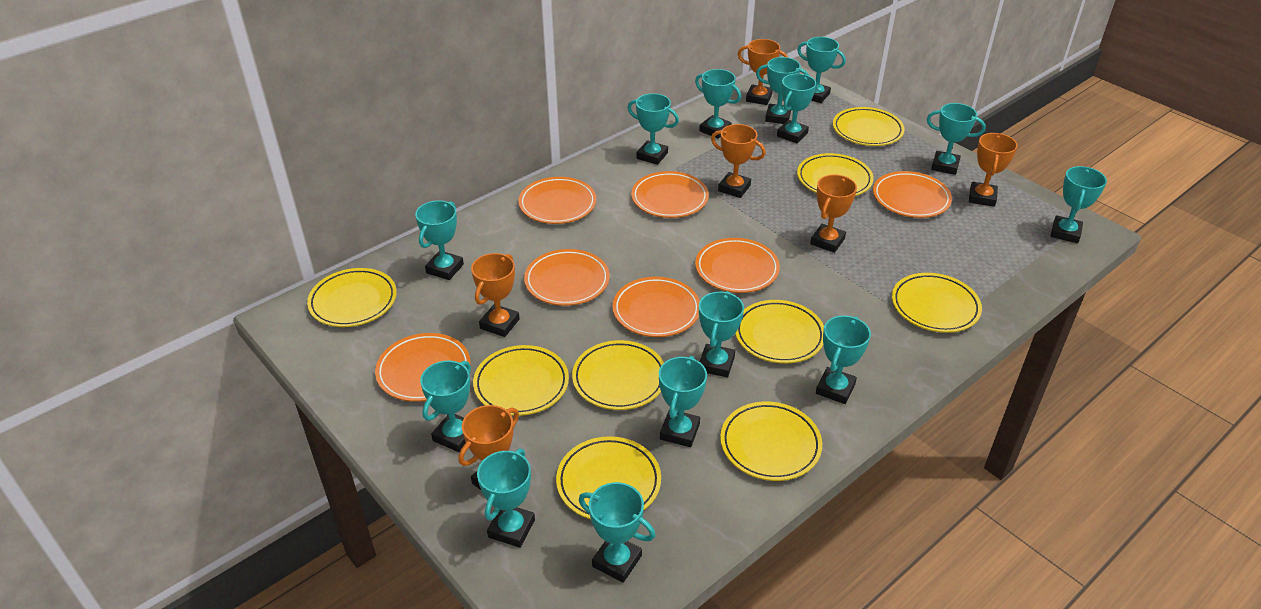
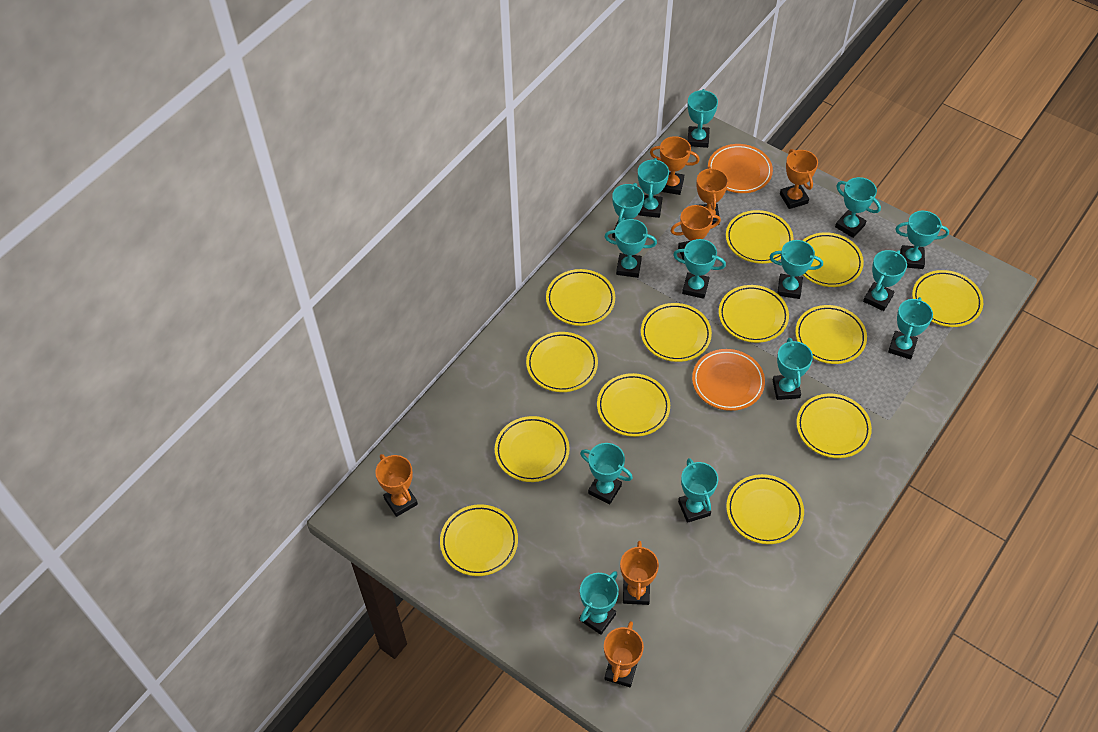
orange plate: 7 -> 2
orange trophy: 6 -> 7
yellow plate: 9 -> 13

